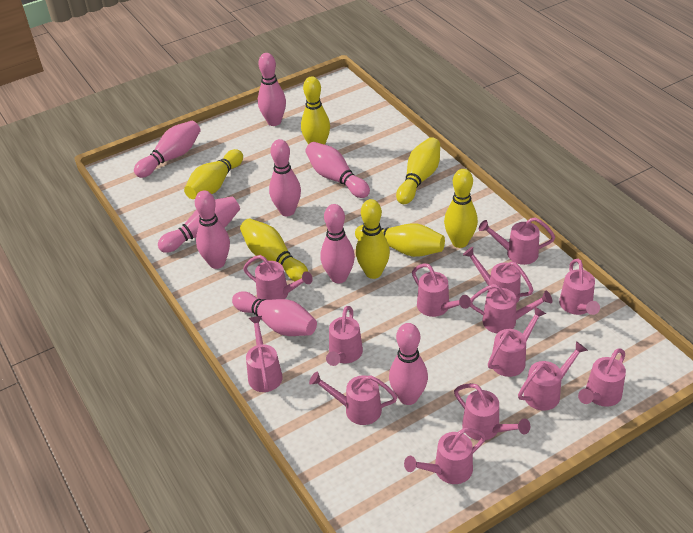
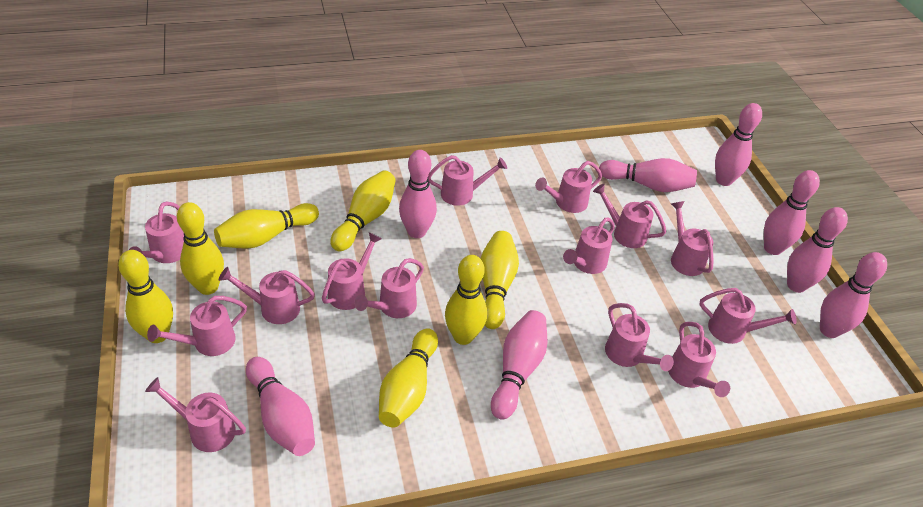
pink bowling pin: 9 -> 8

